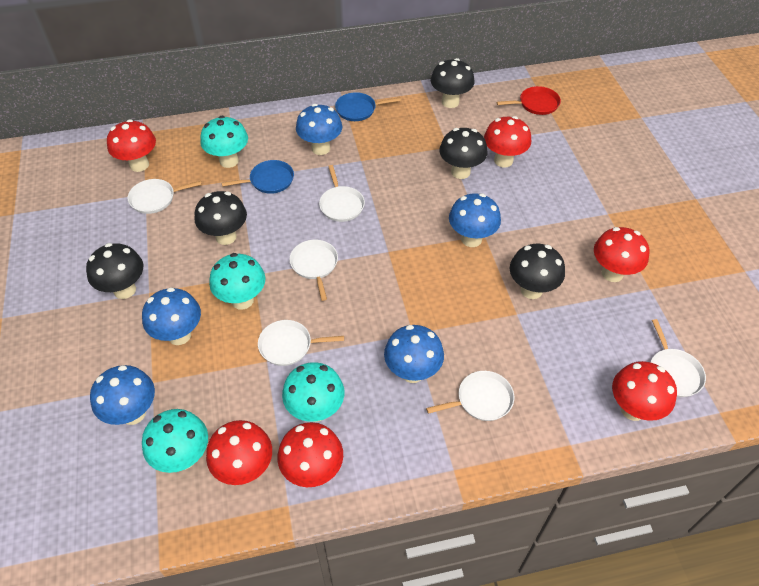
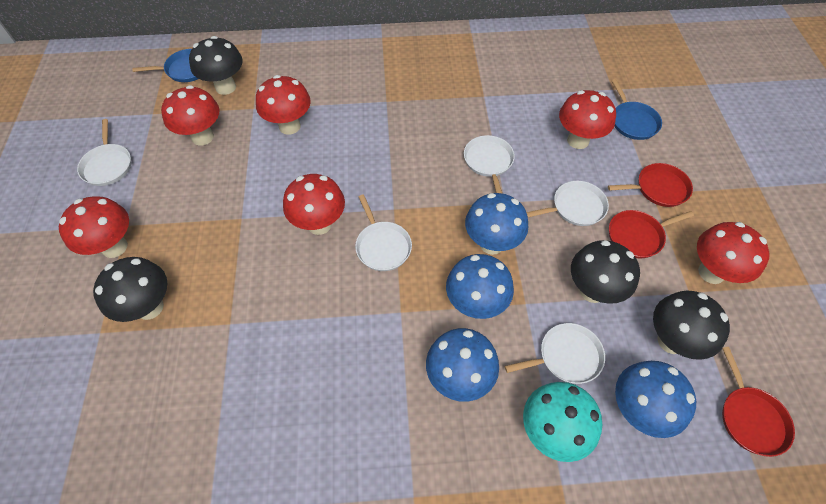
black mushroom: 5 -> 4
blue mushroom: 5 -> 4
red pan: 1 -> 3
turquoise mushroom: 4 -> 1
white pan: 6 -> 5

